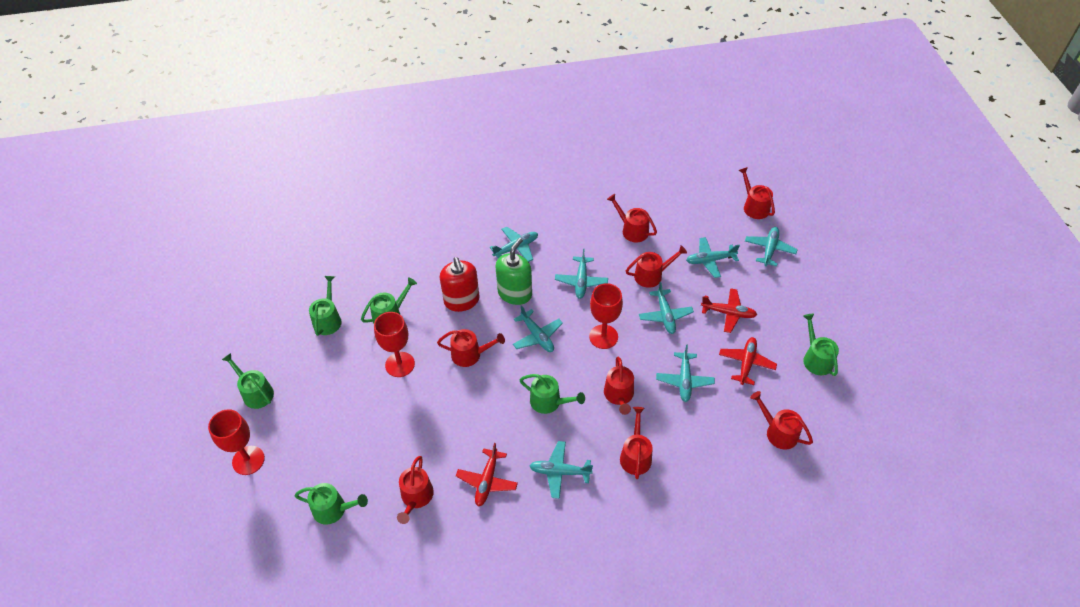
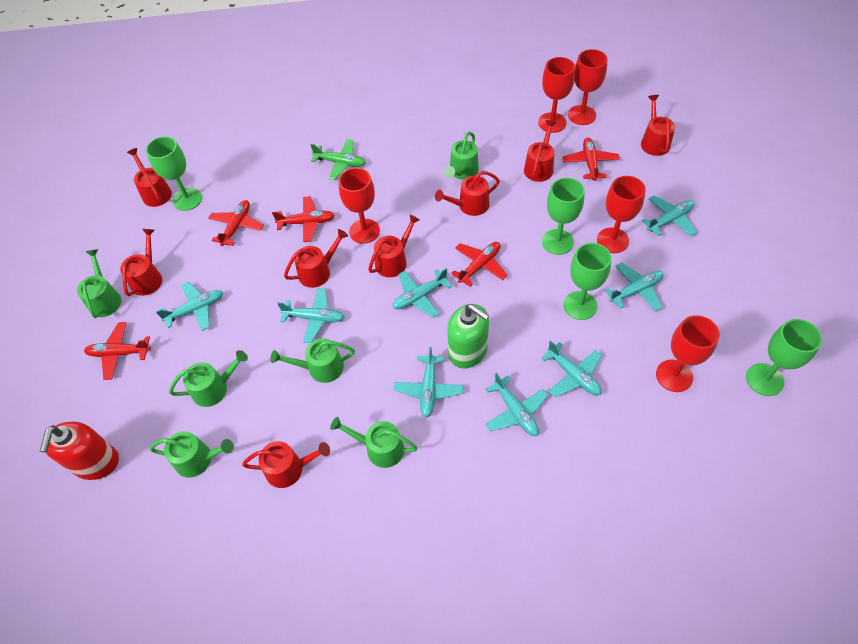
green goblet: 0 -> 4
green plane: 0 -> 1
red goblet: 3 -> 5
red plane: 3 -> 5

